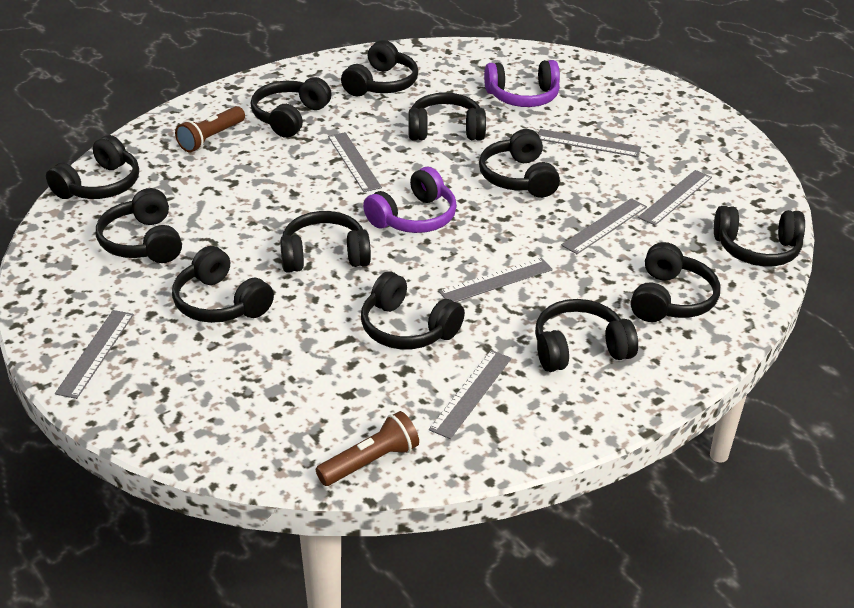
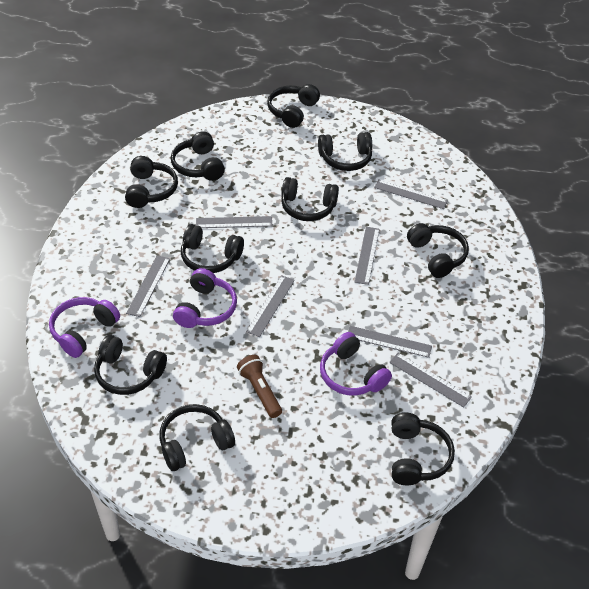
black headphones: 12 -> 10
brown flashlight: 2 -> 1
purple headphones: 2 -> 3

